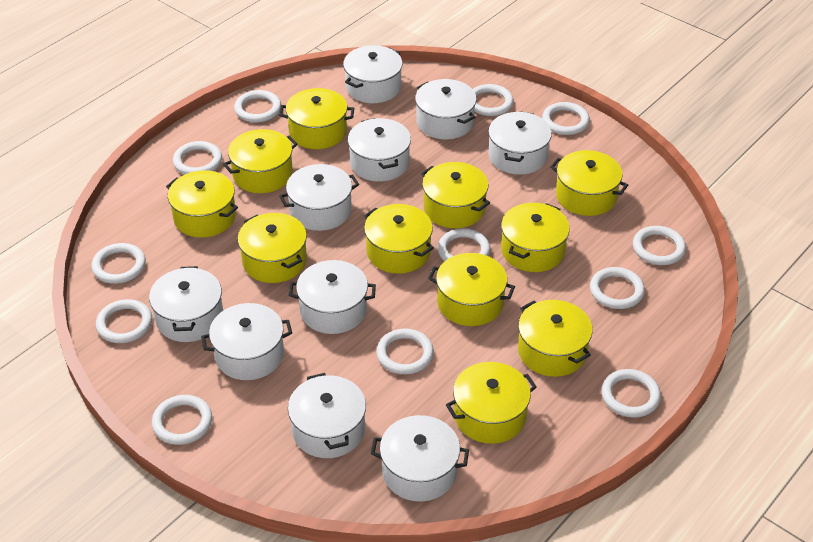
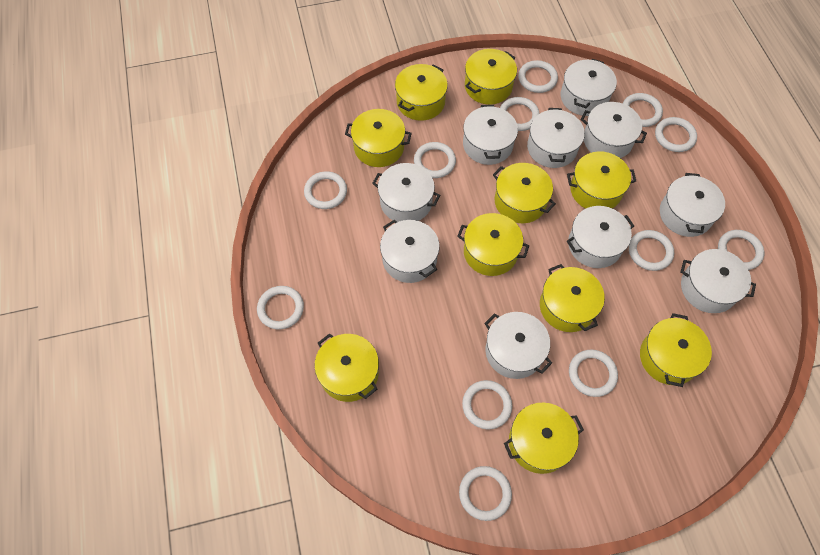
yellow pot: 11 -> 10

